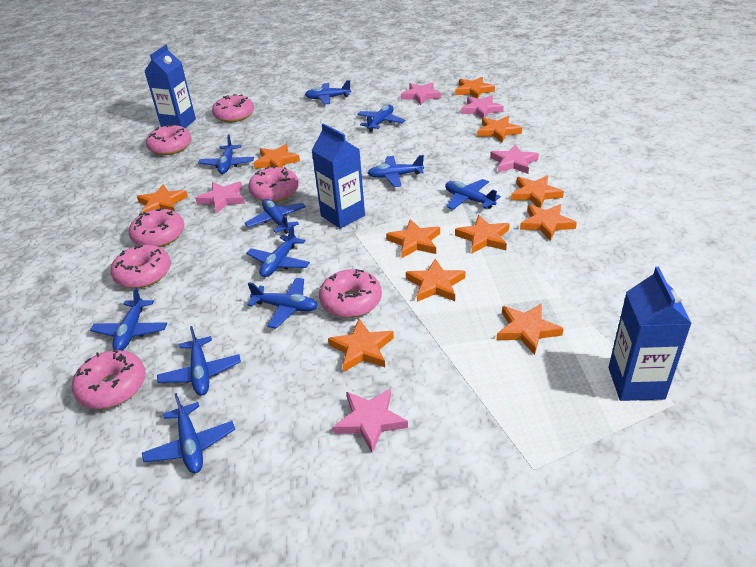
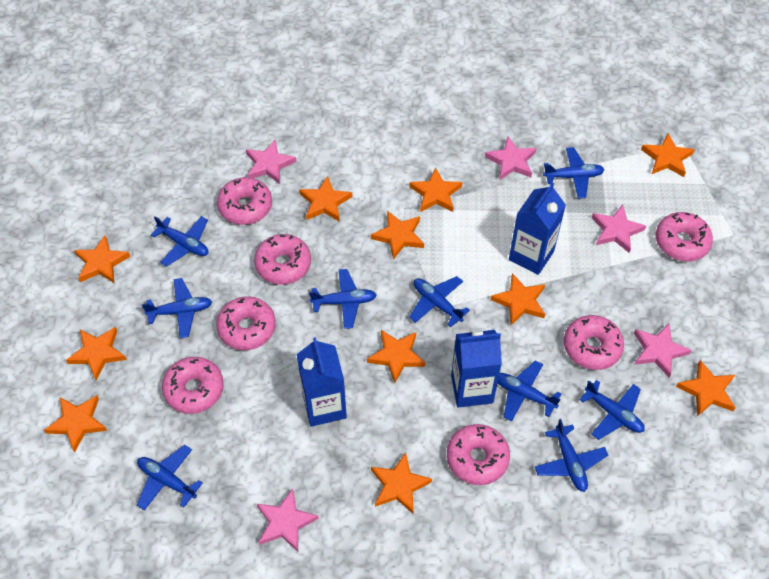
blue plane: 11 -> 9

